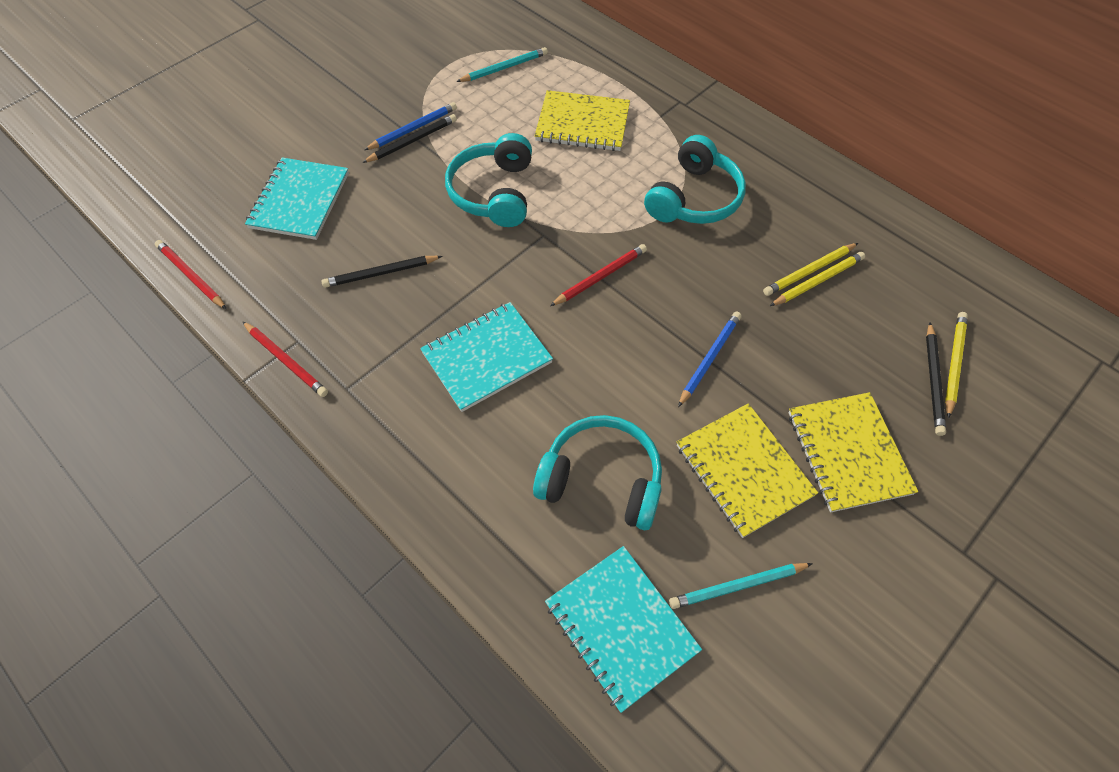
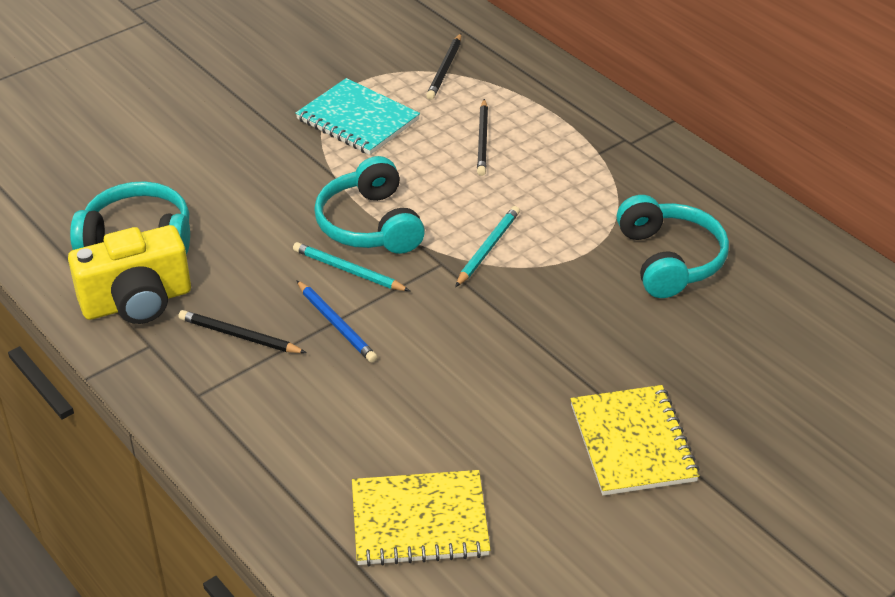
blue pencil: 2 -> 1
red pencil: 3 -> 0
turquoise notebook: 3 -> 1
yellow camera: 0 -> 1
yellow notebook: 3 -> 2
yellow pencil: 3 -> 0

